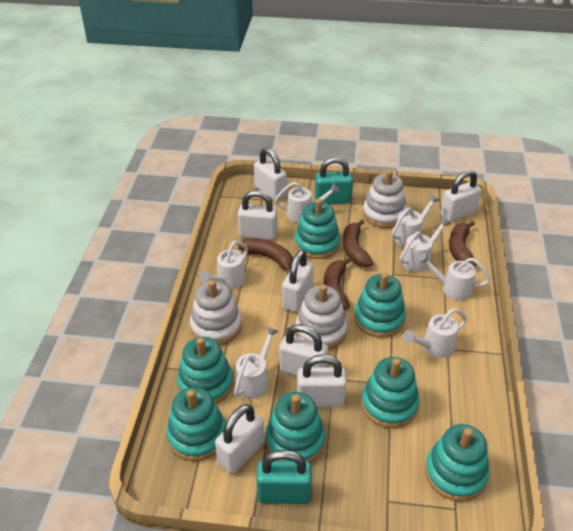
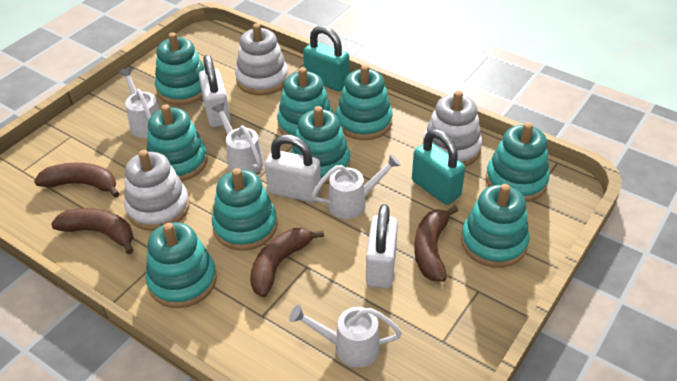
turquoise stacking toy: 7 -> 9
white padlock: 7 -> 3
white watering can: 7 -> 4

